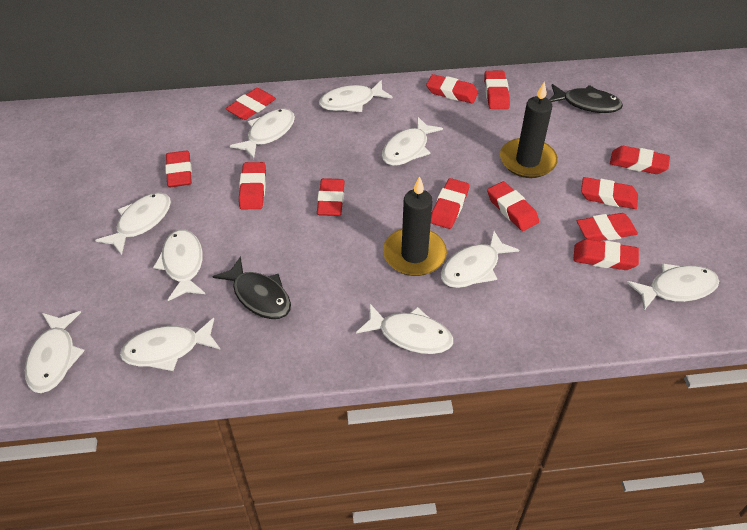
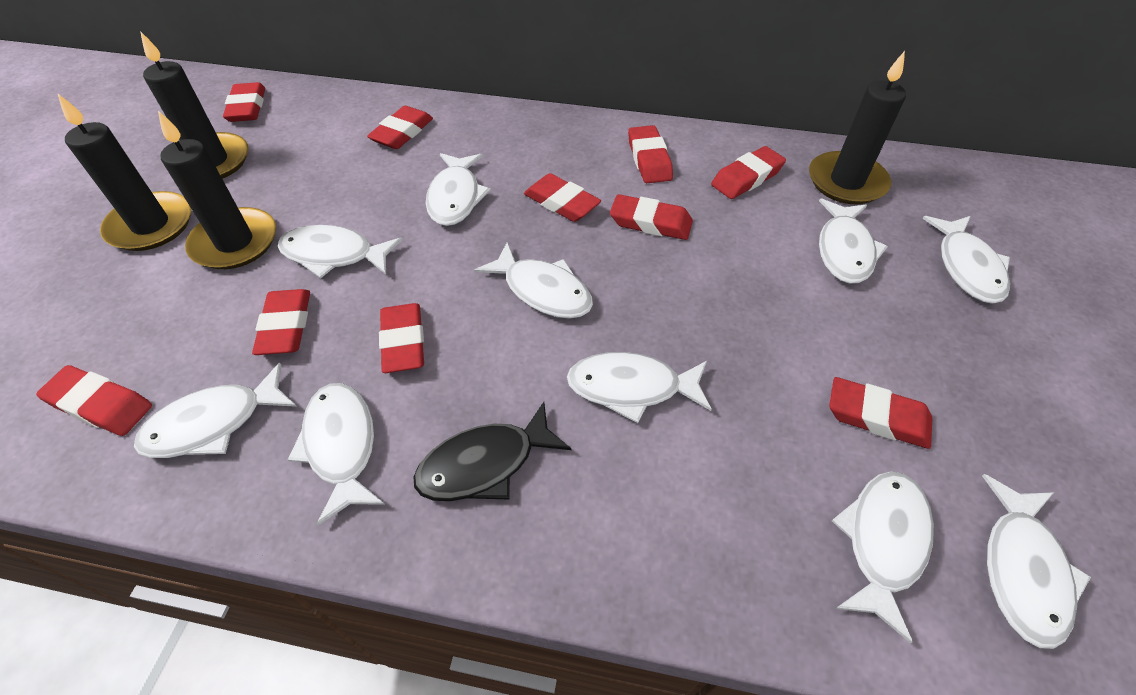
black candle: 2 -> 4
black fish: 2 -> 1
red eraser: 12 -> 10

